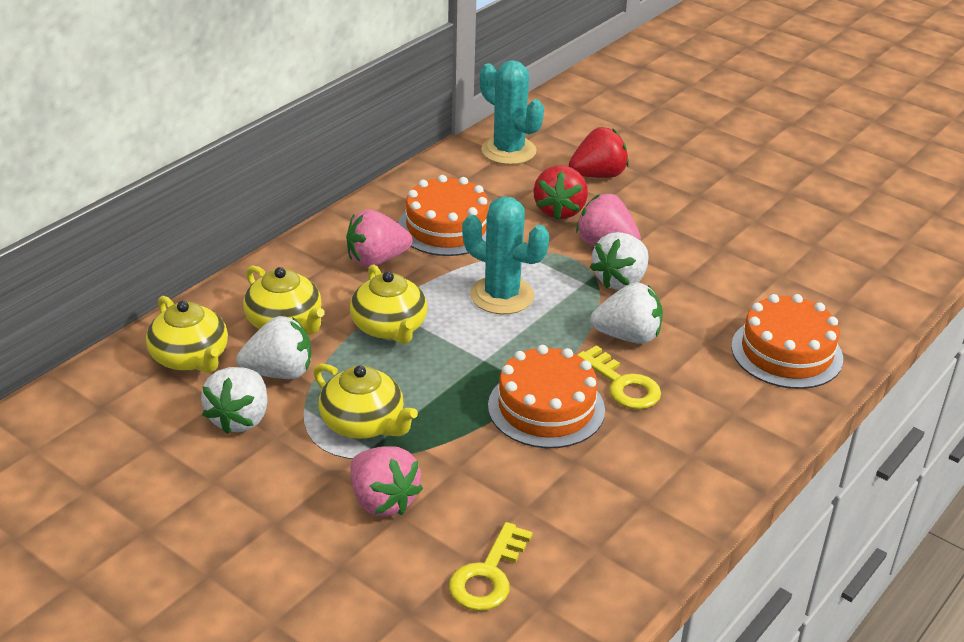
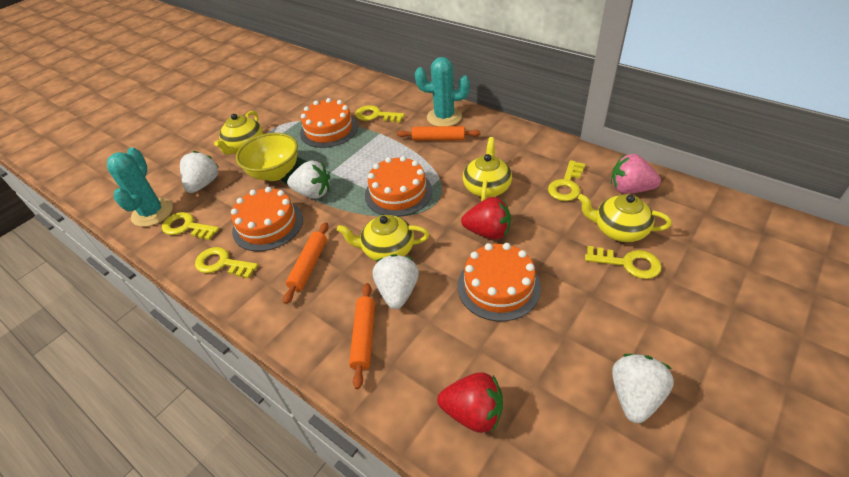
orange cake: 3 -> 4
orange rolling pin: 0 -> 3
pink strawberry: 3 -> 1
yellow bowl: 0 -> 1
yellow key: 2 -> 5

